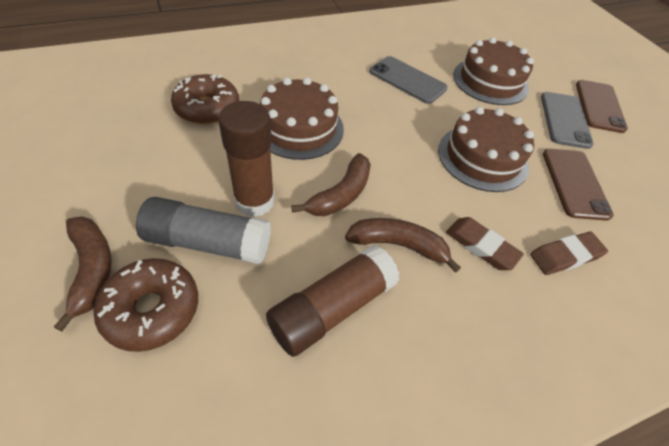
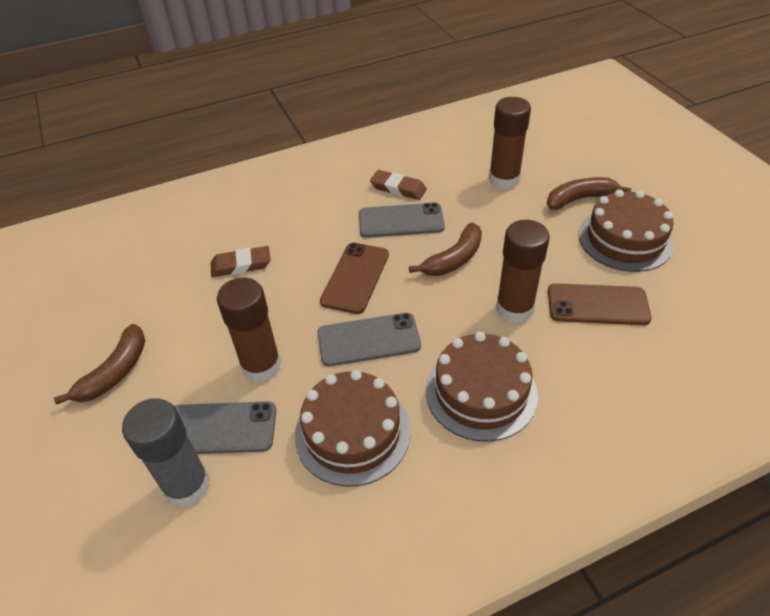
brown donut: 2 -> 0
brown glue stick: 2 -> 3
grey phone: 2 -> 3

